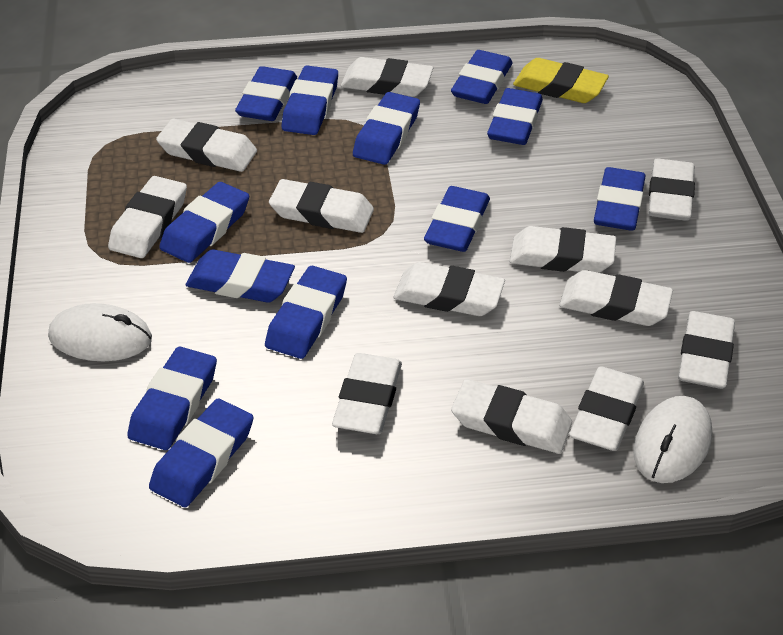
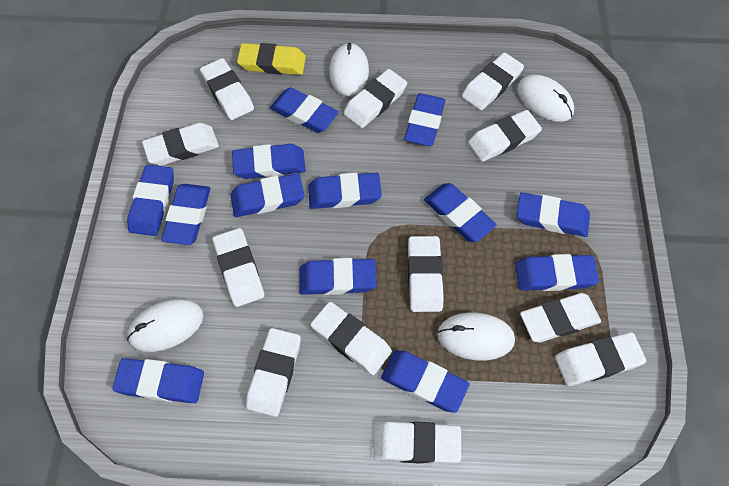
blue eraser: 12 -> 13
white mouse: 2 -> 4

